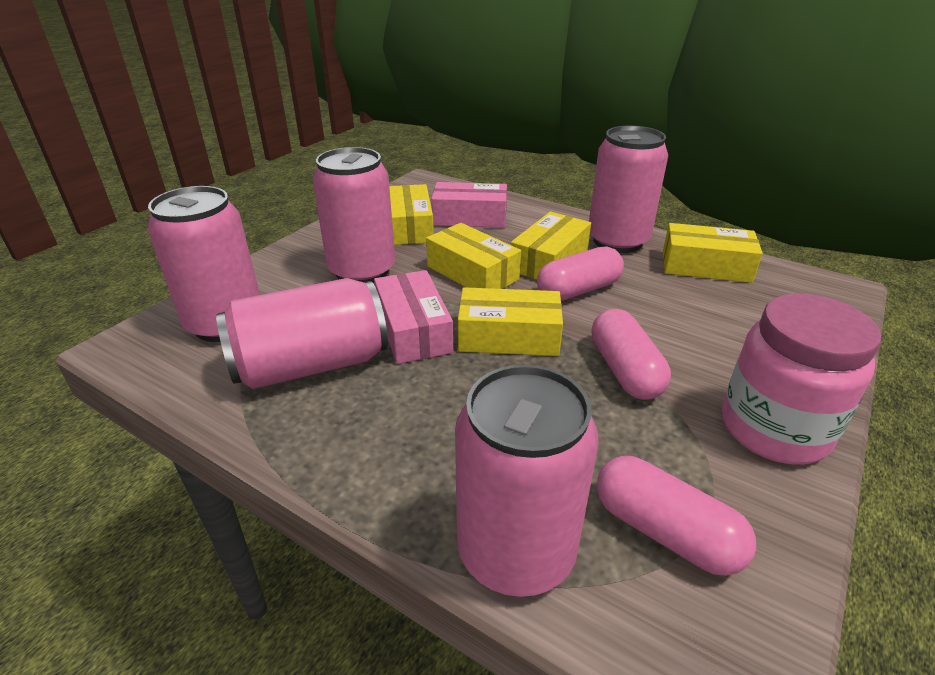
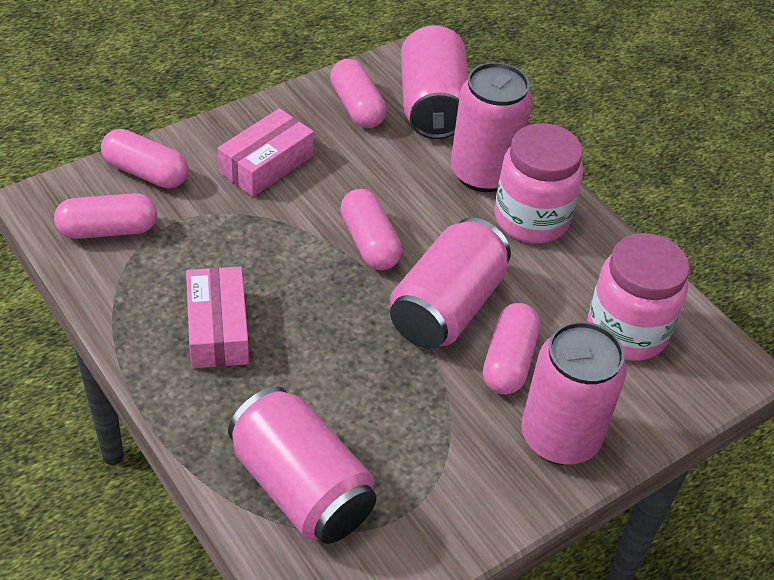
pink capsule: 3 -> 5
pink jar: 1 -> 2
yellow box: 5 -> 0

